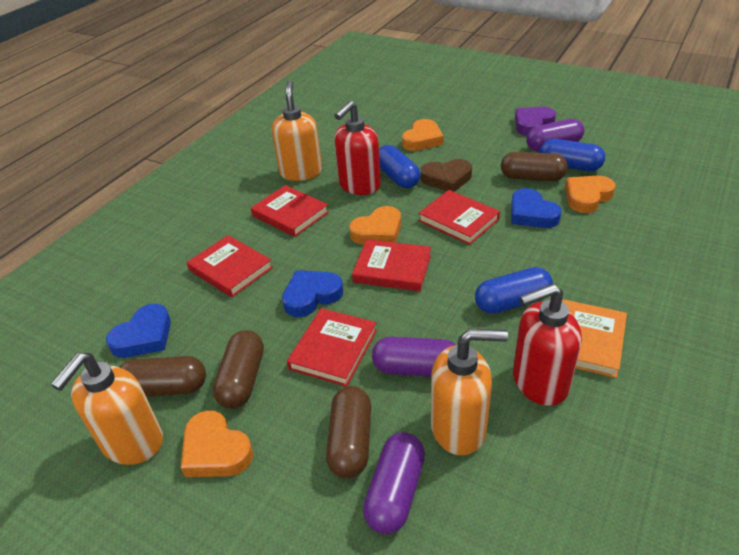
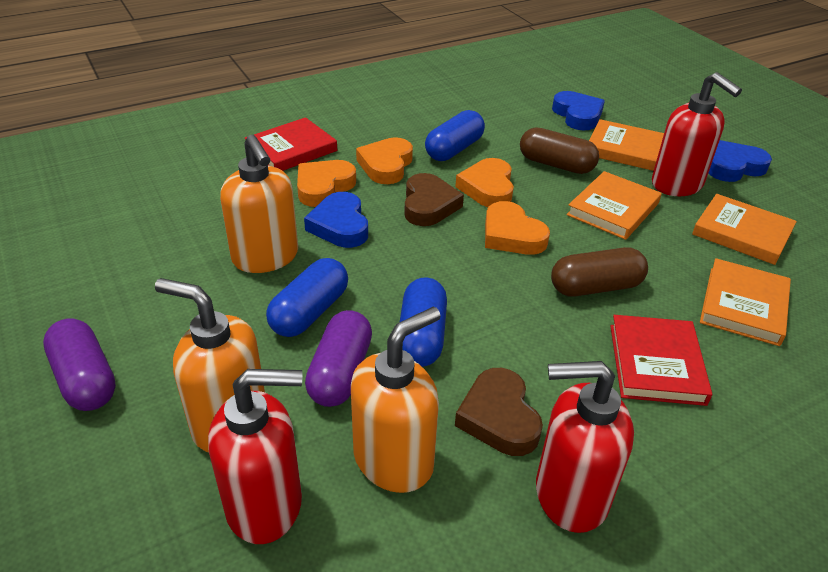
brown capsule: 4 -> 2
brown heart: 1 -> 2
orange book: 1 -> 4
purple capsule: 3 -> 2
purple heart: 1 -> 0
red book: 5 -> 2
red soap dispenser: 2 -> 3

